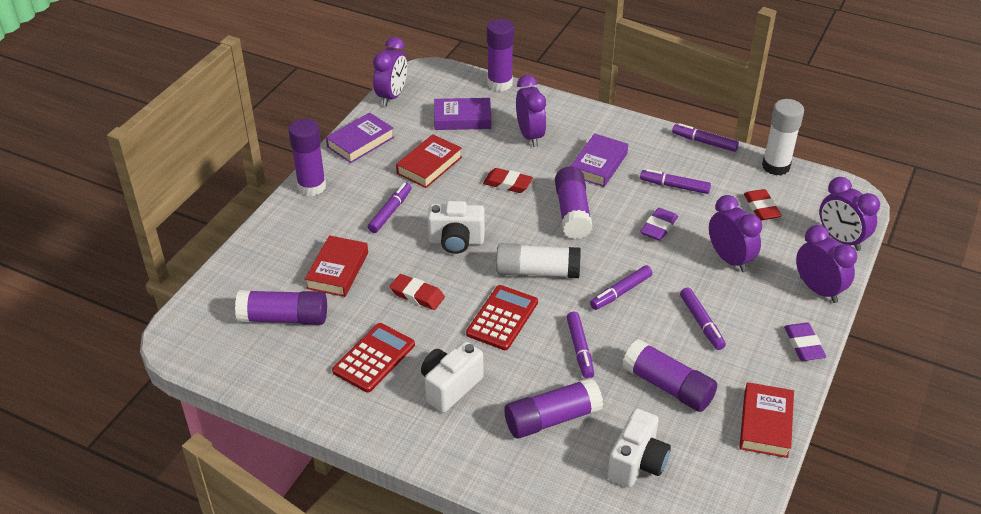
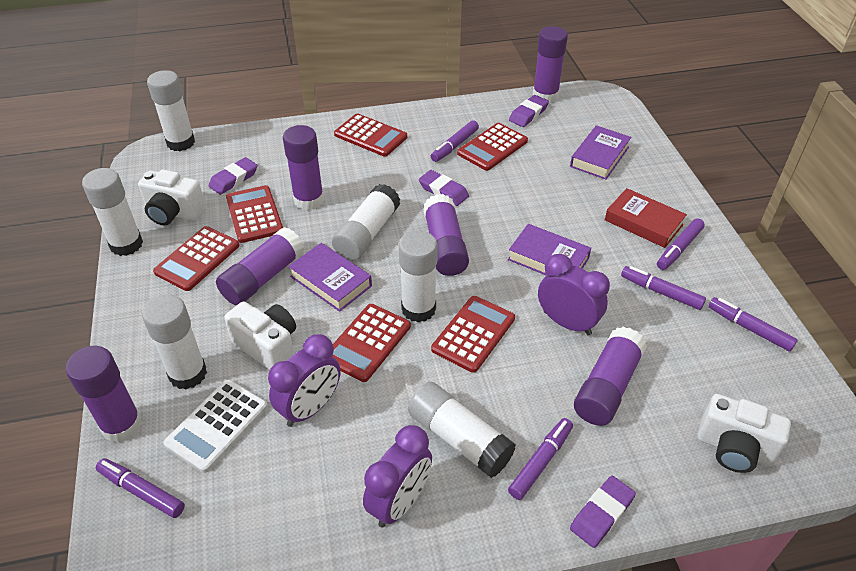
purple clock: 5 -> 3
purple eraser: 2 -> 4
red book: 3 -> 1
red calculator: 2 -> 6
red eraser: 3 -> 0
white calculator: 0 -> 1
white glue stick: 2 -> 6

